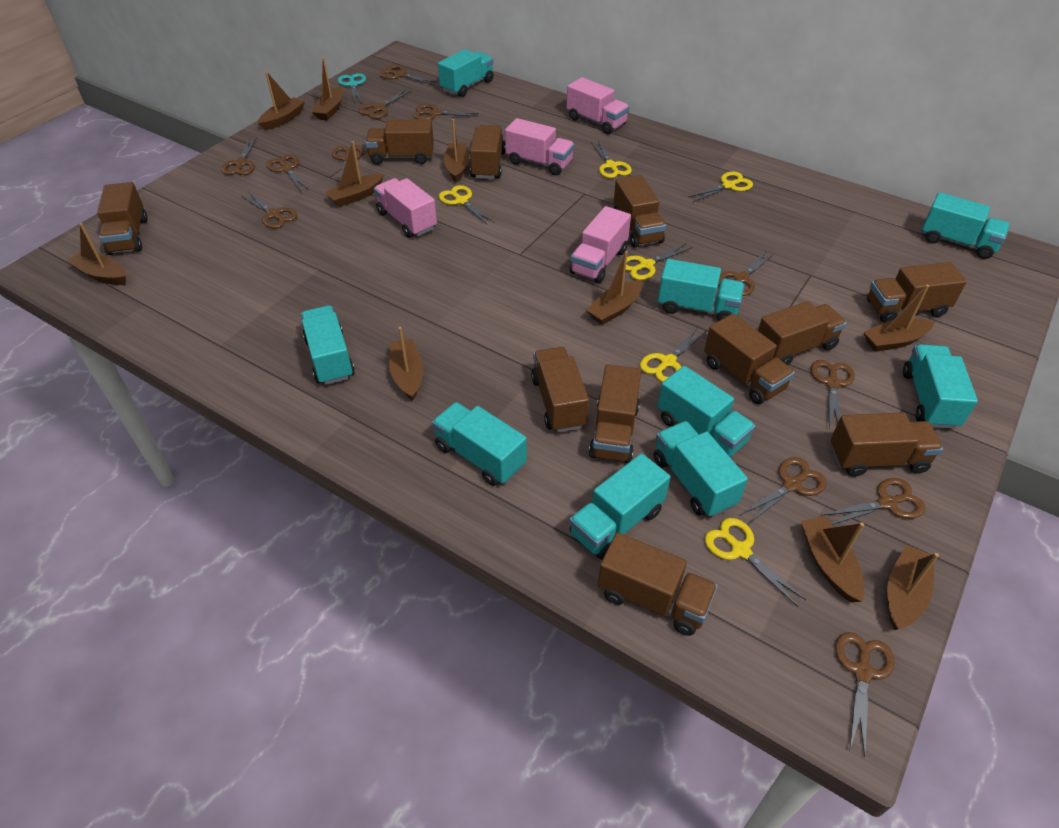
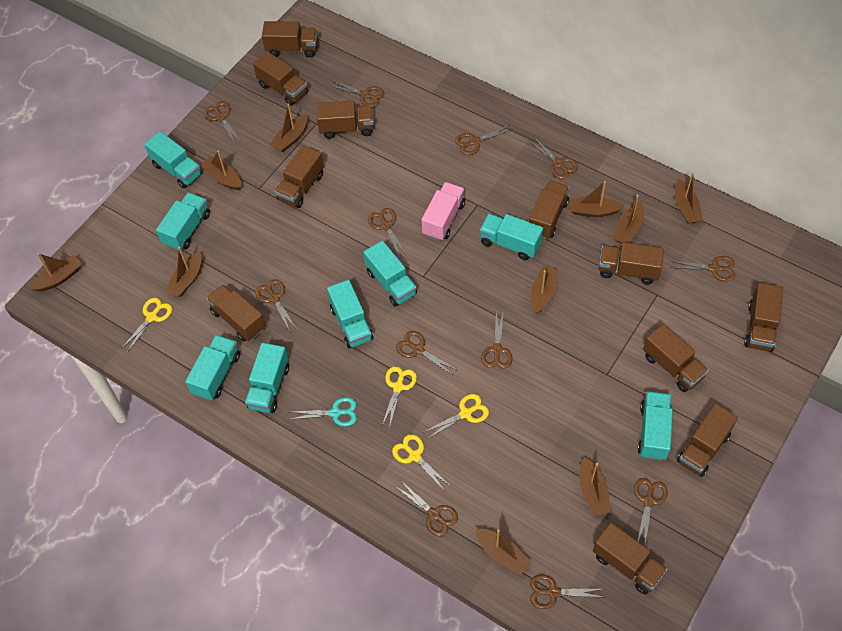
pink truck: 4 -> 1
turquoise truck: 9 -> 8
yellow scissors: 6 -> 4

